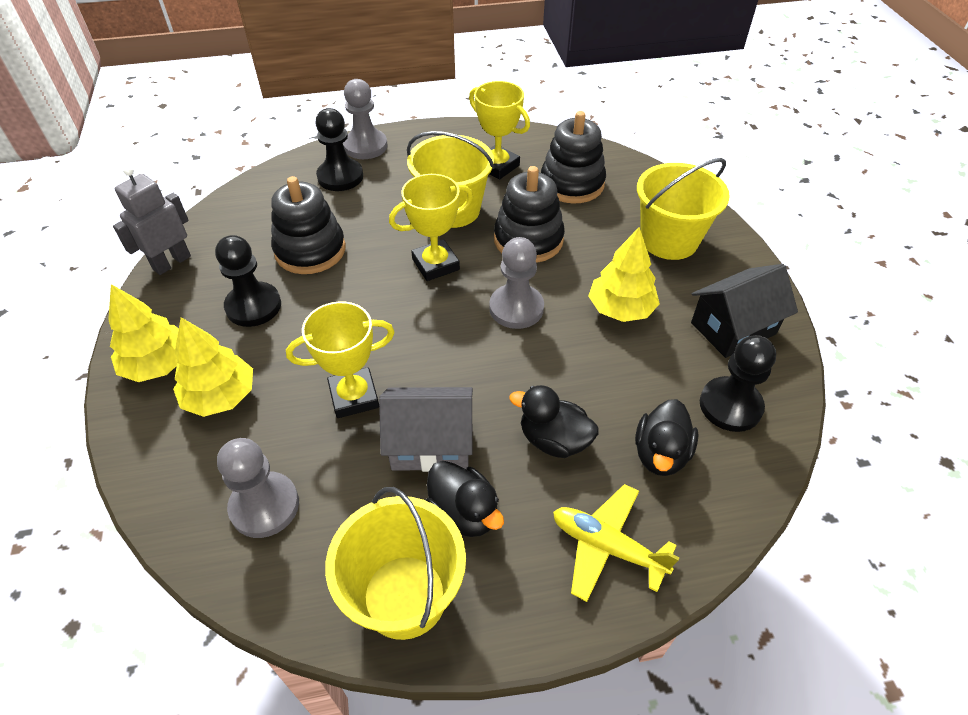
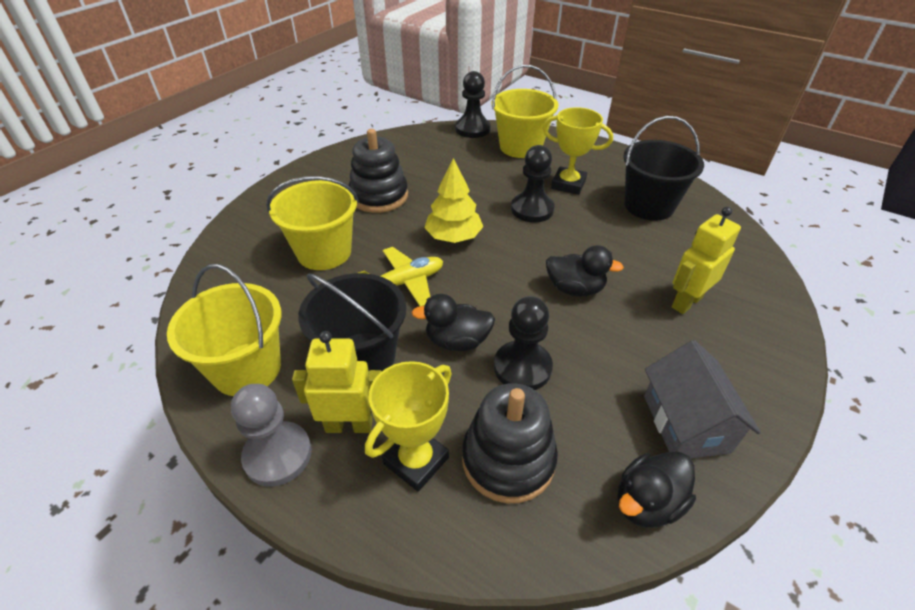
black bucket: 0 -> 2
black house: 1 -> 0
black stacking toy: 3 -> 2
grey pawn: 3 -> 1
grey robot: 1 -> 0
yellow robot: 0 -> 2
yellow tree: 3 -> 1
yellow trophy: 3 -> 2

